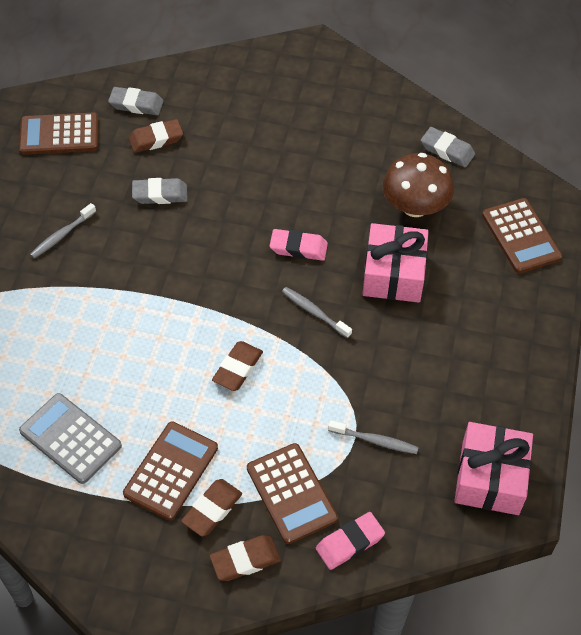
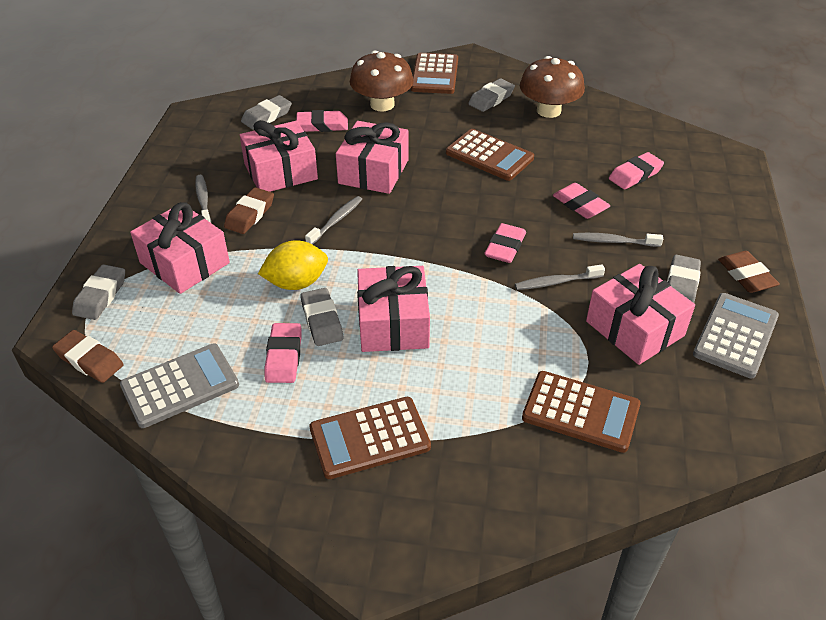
brown eraser: 4 -> 3
brown mushroom: 1 -> 2
grey calculator: 1 -> 2
grey eraser: 3 -> 5
grey toothbrush: 3 -> 4
pink eraser: 2 -> 5
pink gift: 2 -> 5
yellow lemon: 0 -> 1

